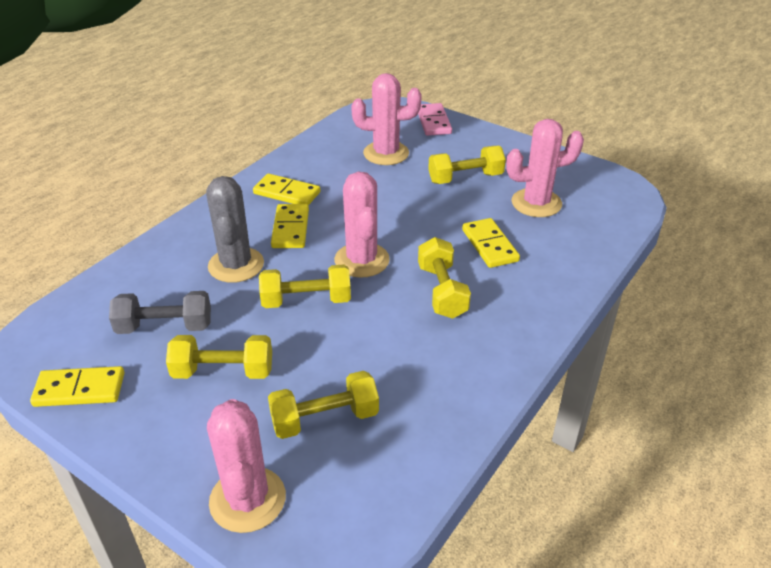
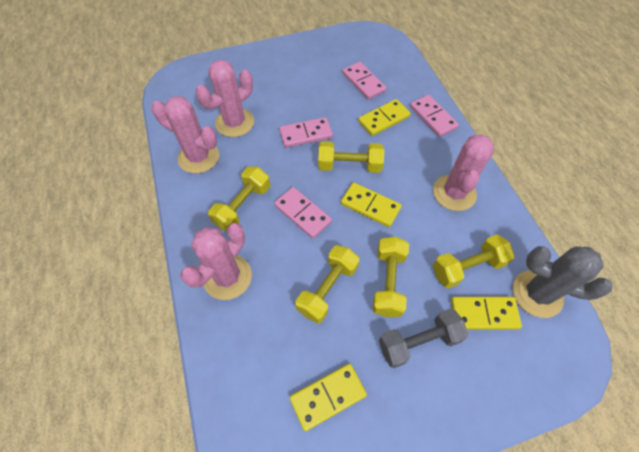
pink domino: 1 -> 4

